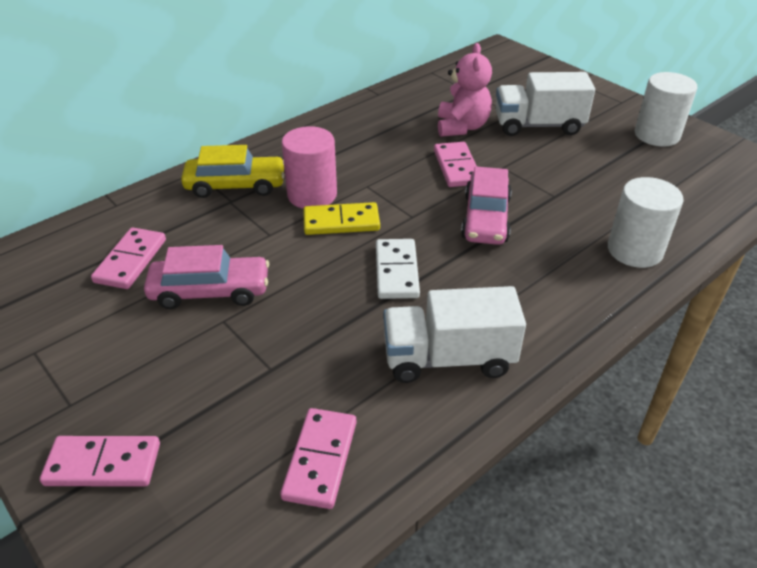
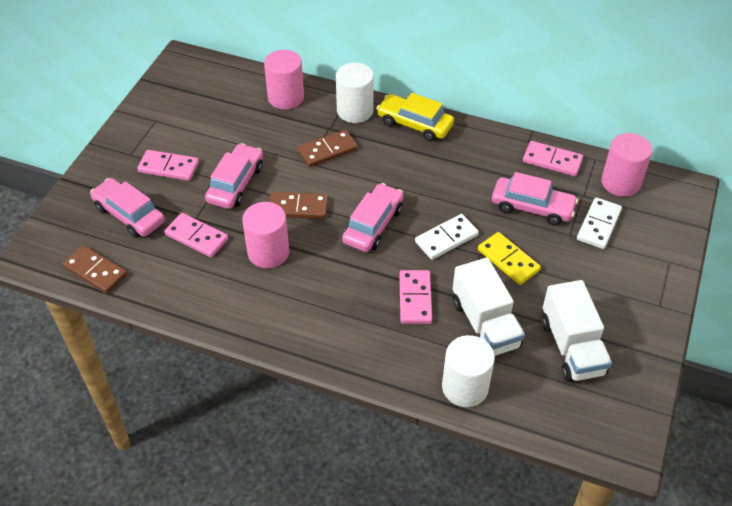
brown domino: 0 -> 3
pink car: 2 -> 4
pink cylinder: 1 -> 3
pink teddy bear: 1 -> 0
white domino: 1 -> 2

